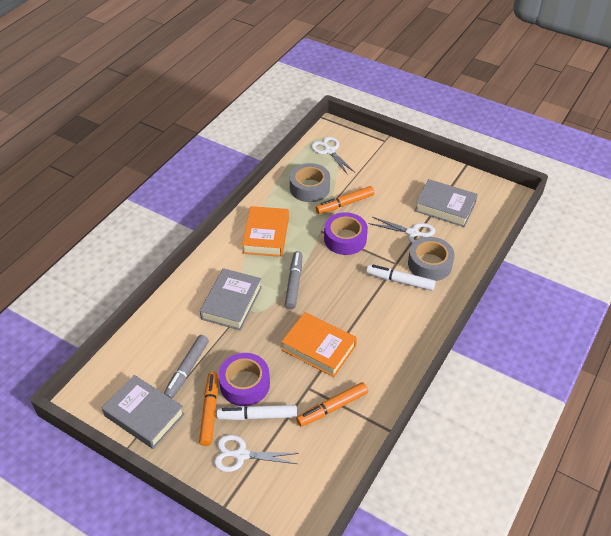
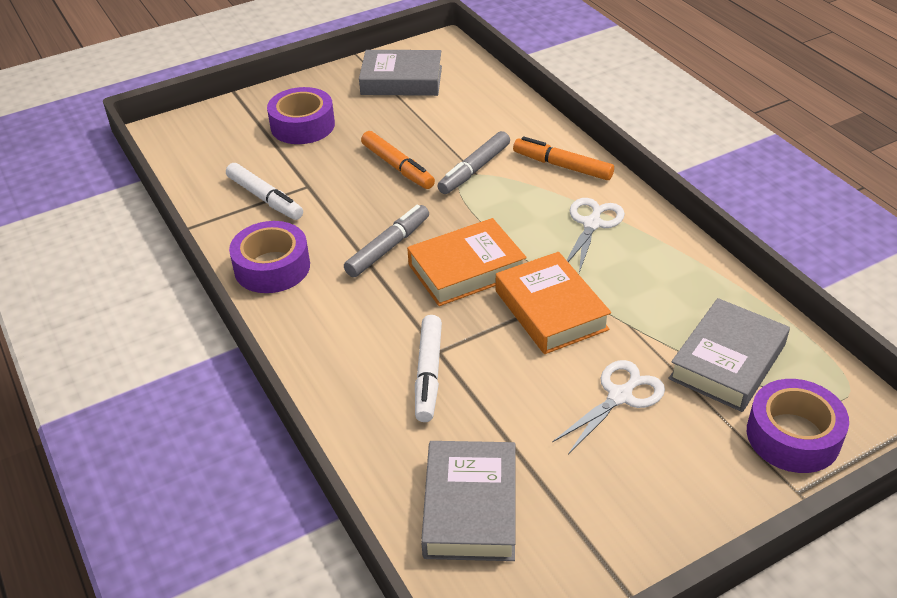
grey tape: 2 -> 0
orange marker: 3 -> 2
purple tape: 2 -> 3
white scissors: 3 -> 2

